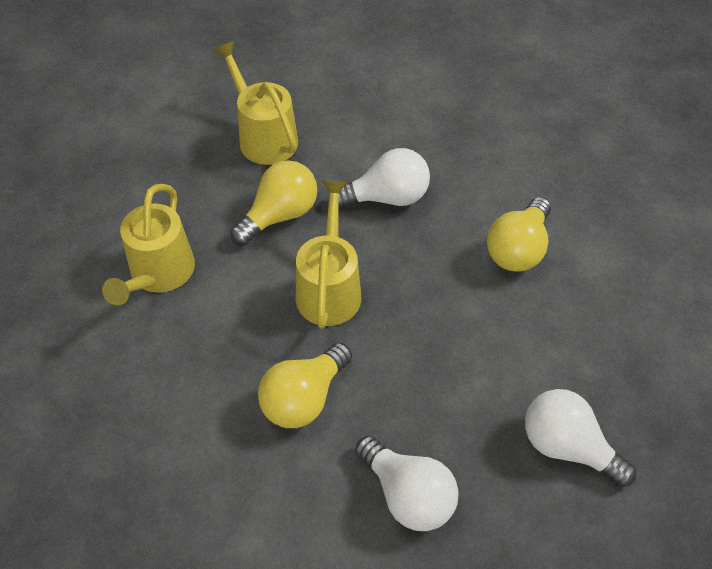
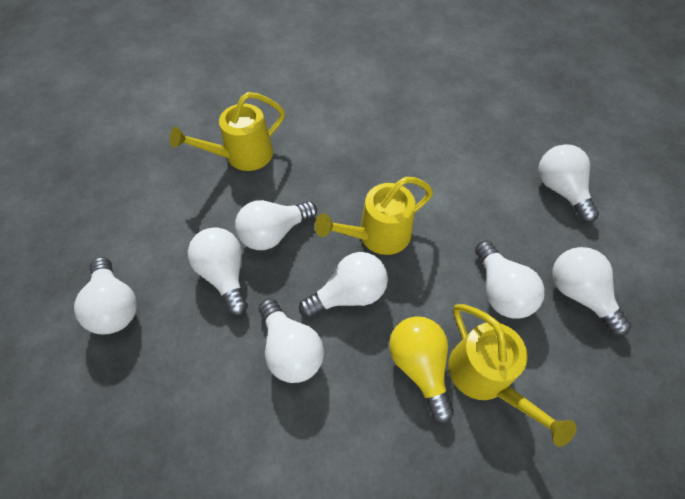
white light bulb: 3 -> 8
yellow light bulb: 3 -> 1

